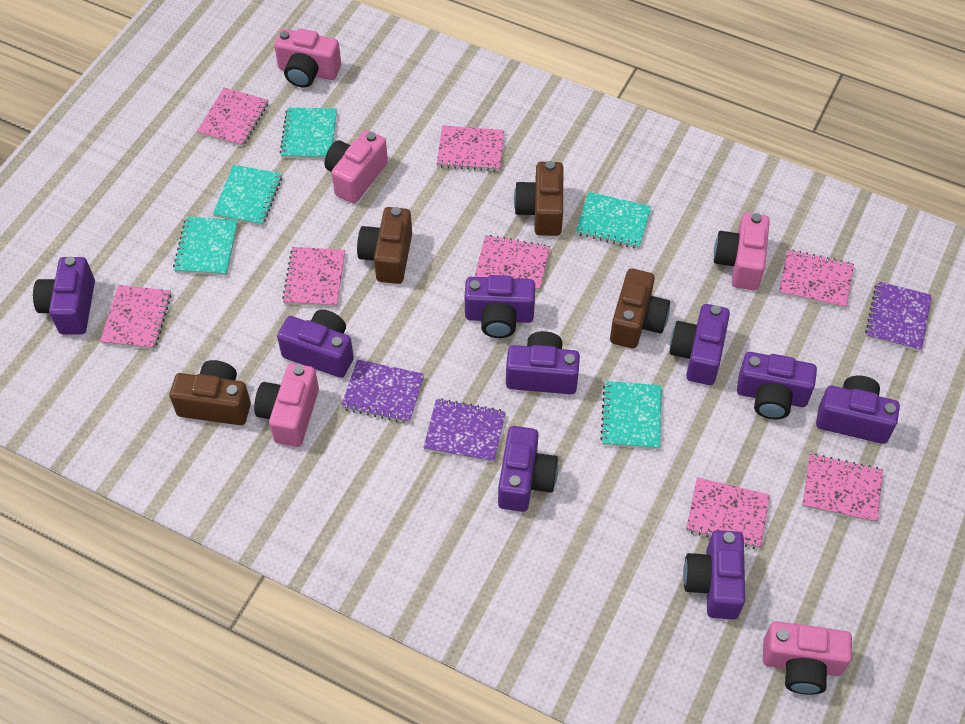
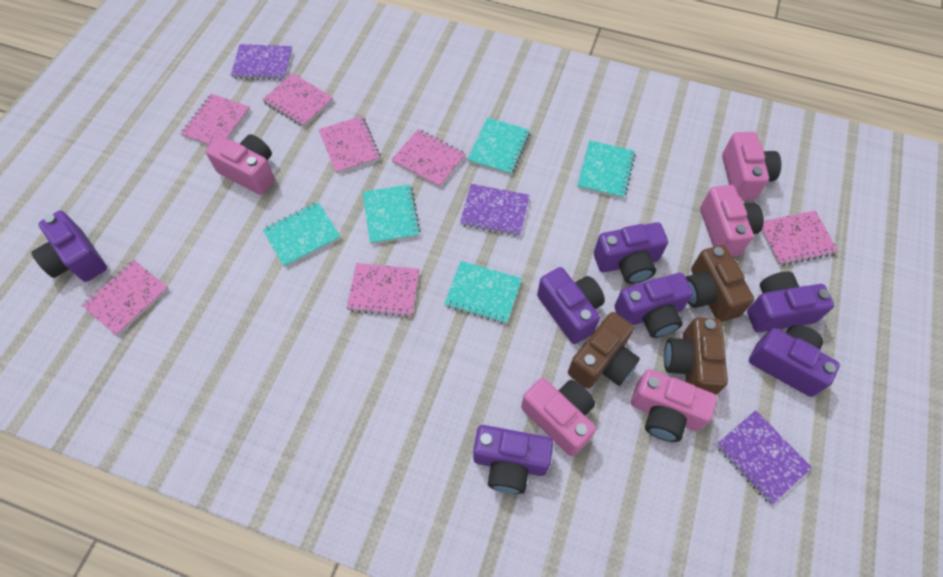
brown camera: 4 -> 3
pink notebook: 8 -> 7
purple camera: 9 -> 7

